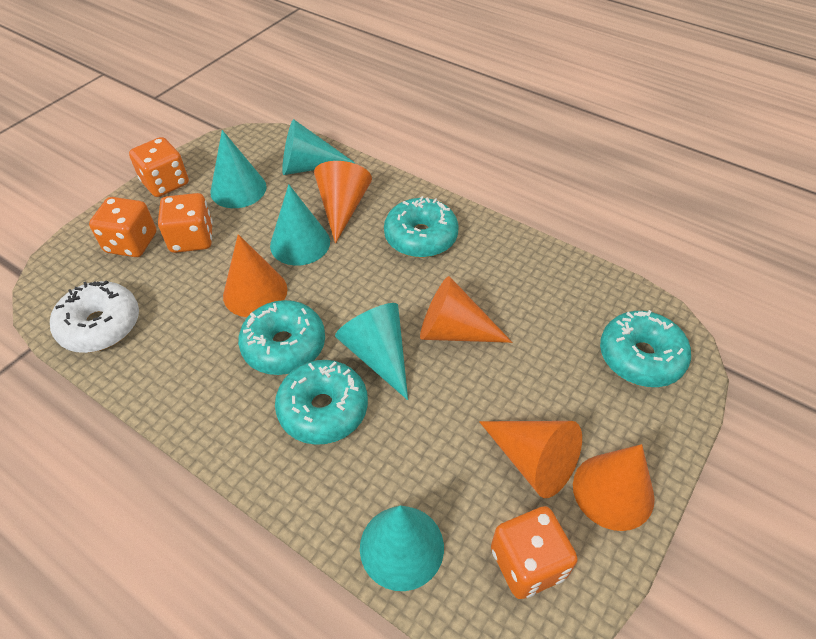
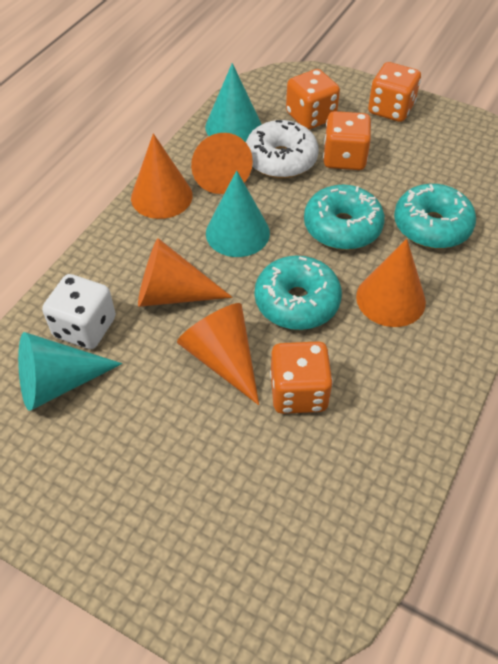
turquoise cone: 5 -> 3
turquoise donut: 4 -> 3
white dice: 0 -> 1

